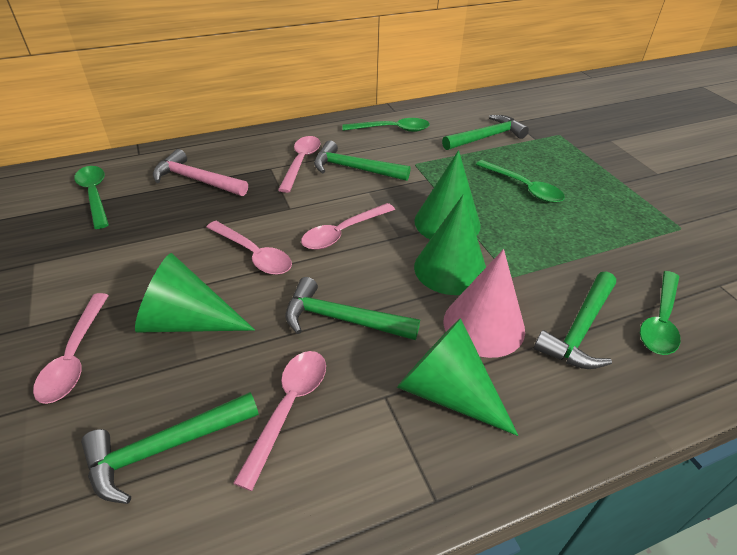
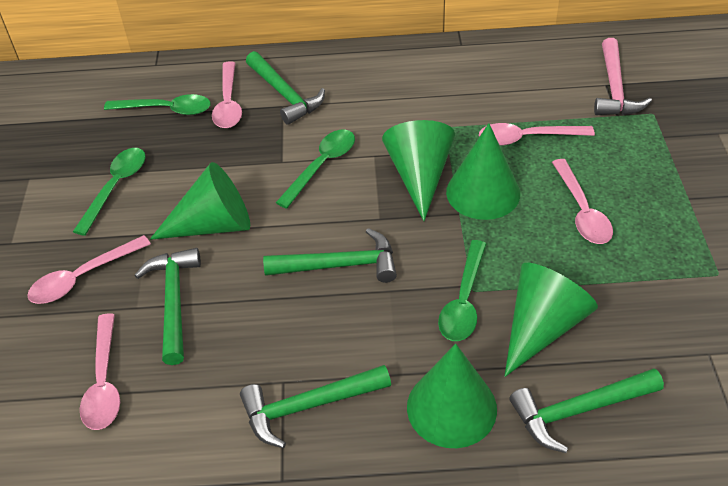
green cone: 4 -> 5
pink cone: 1 -> 0

